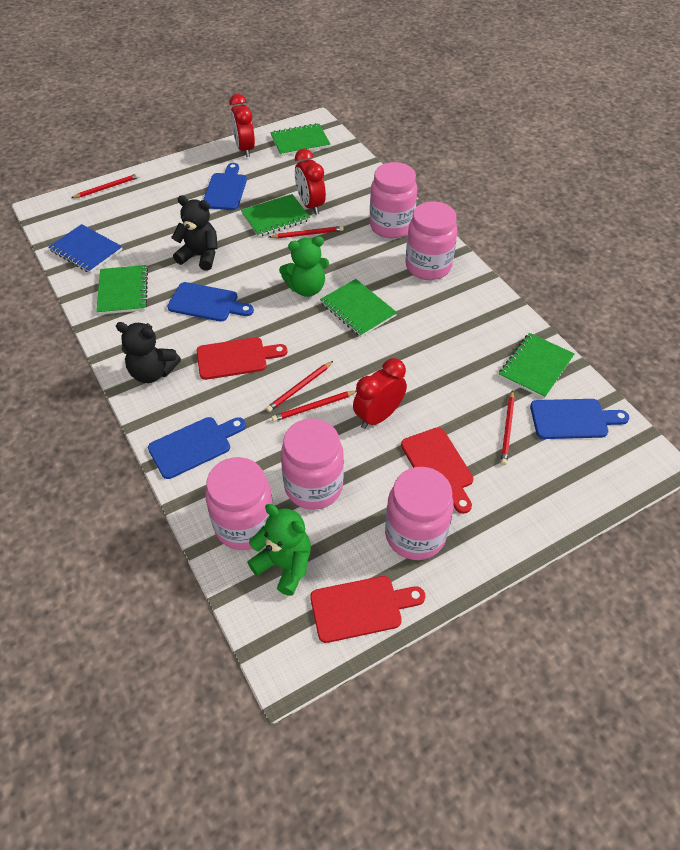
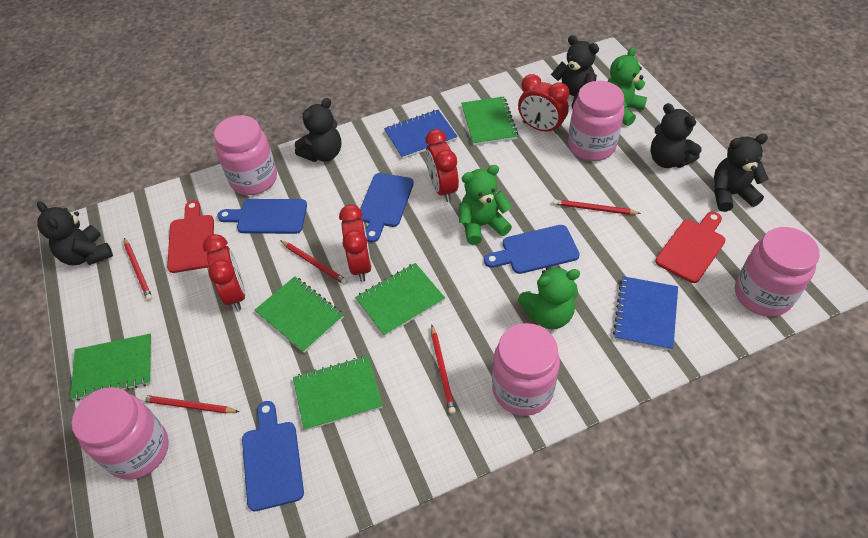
black teddy bear: 2 -> 5
blue notebook: 1 -> 2
green teddy bear: 2 -> 3
red clock: 3 -> 4
red cutting board: 3 -> 2

